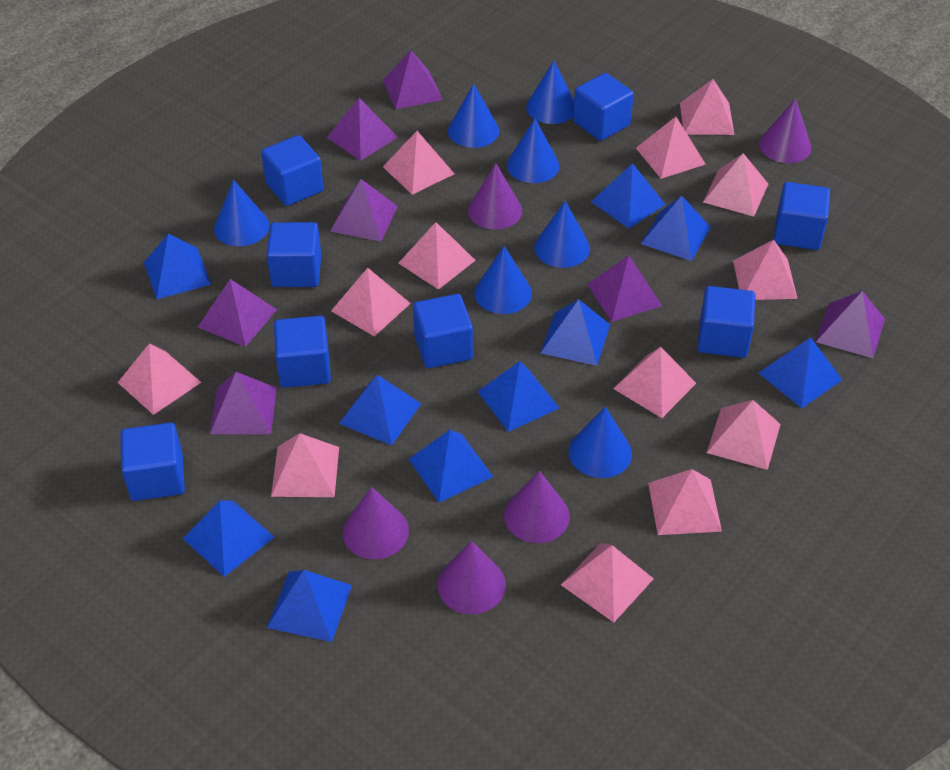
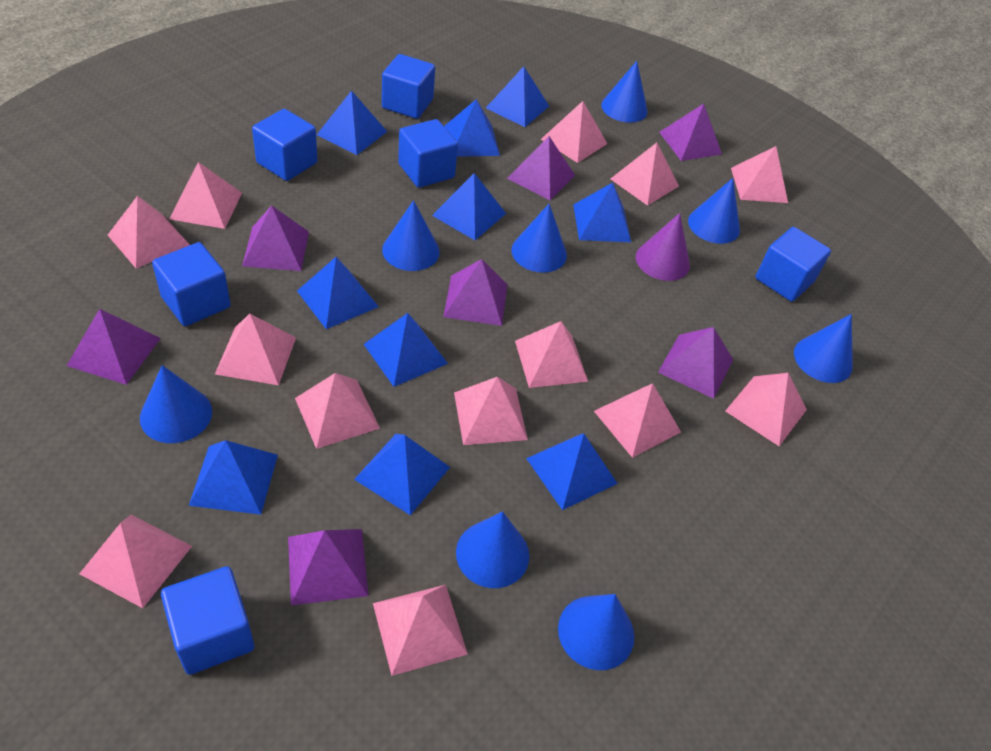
blue cone: 7 -> 8
blue cube: 8 -> 6
purple cone: 5 -> 1

